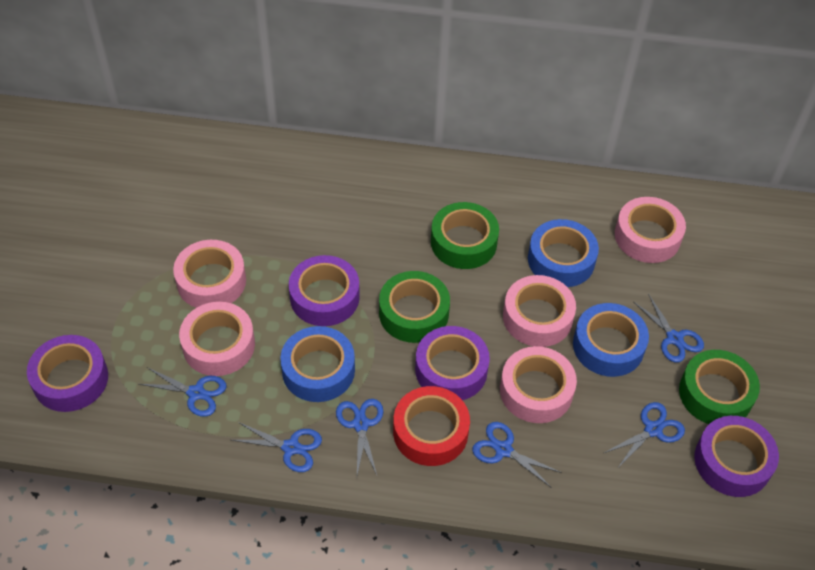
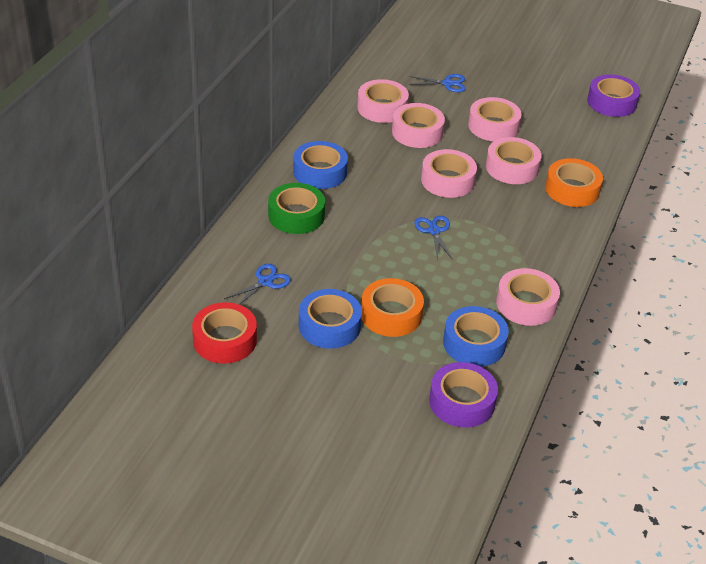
blue scissors: 6 -> 3
green tape: 3 -> 1
orange tape: 0 -> 2
pink tape: 5 -> 6
purple tape: 4 -> 2

